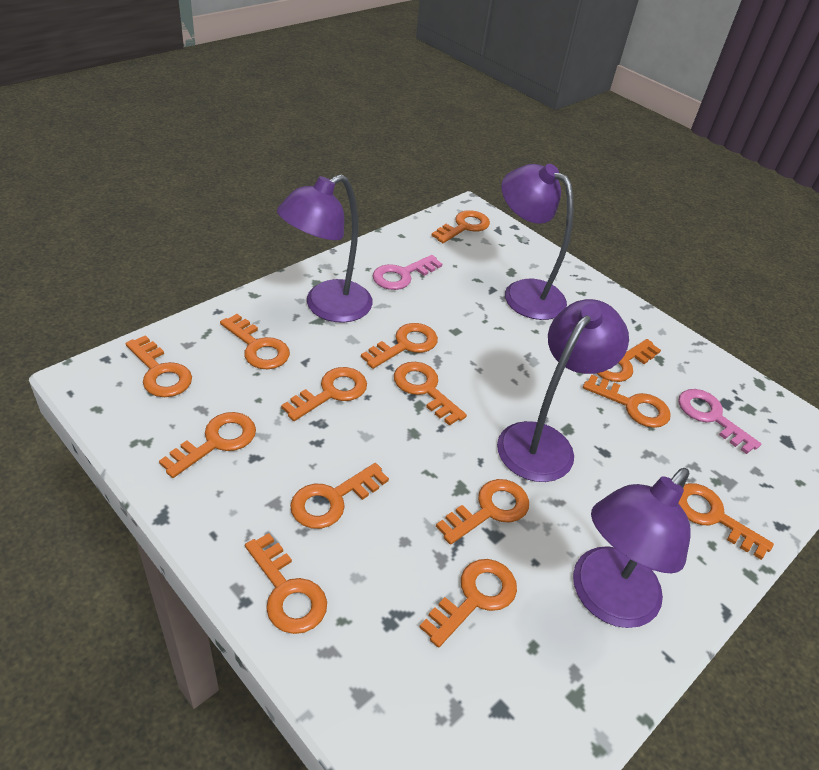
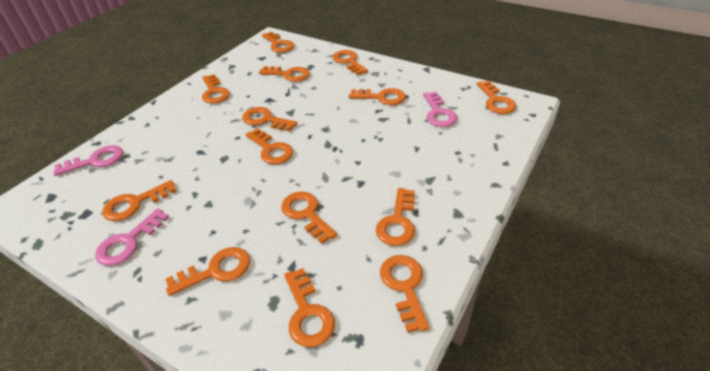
pink key: 2 -> 3
purple lamp: 4 -> 0

